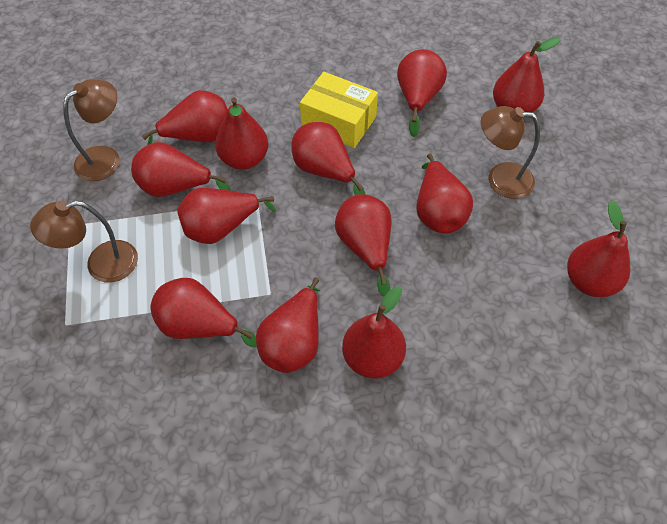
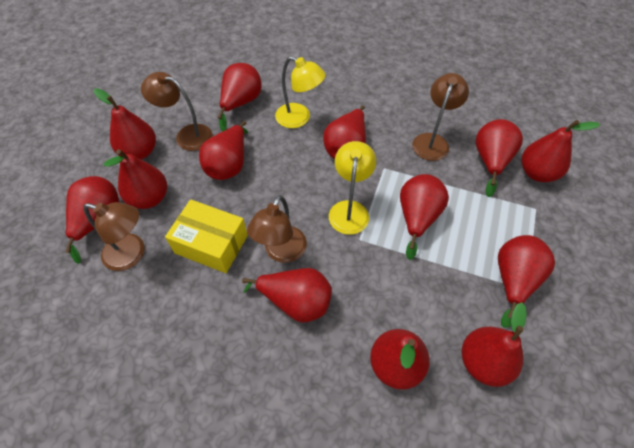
brown lamp: 3 -> 4
yellow lamp: 0 -> 2

